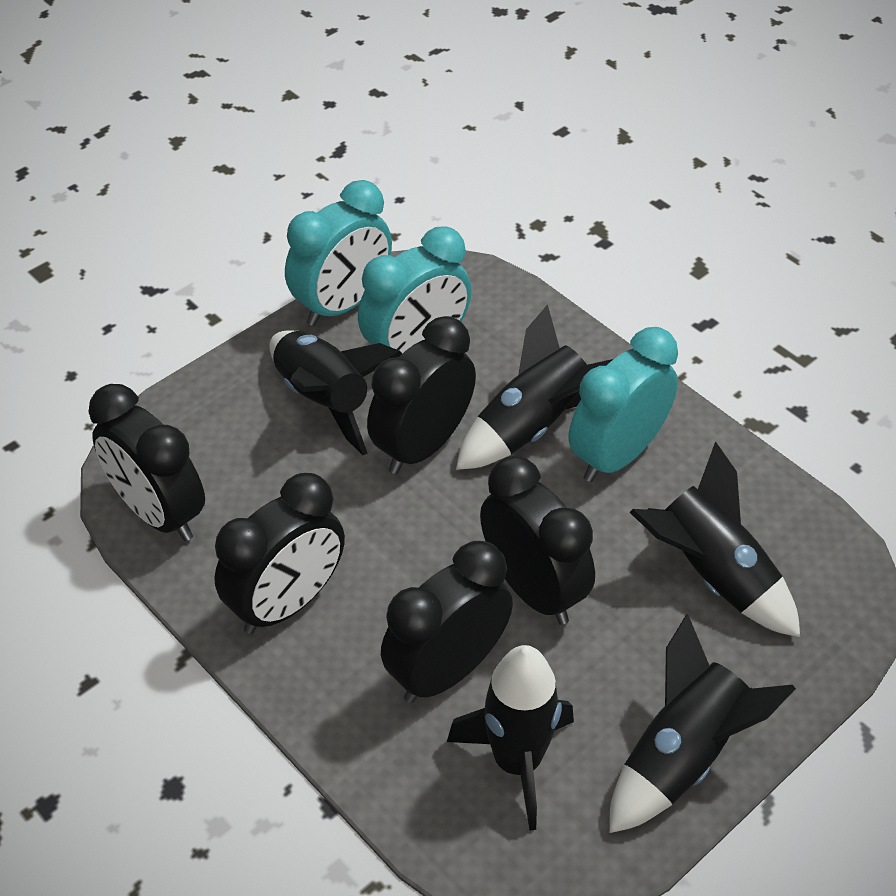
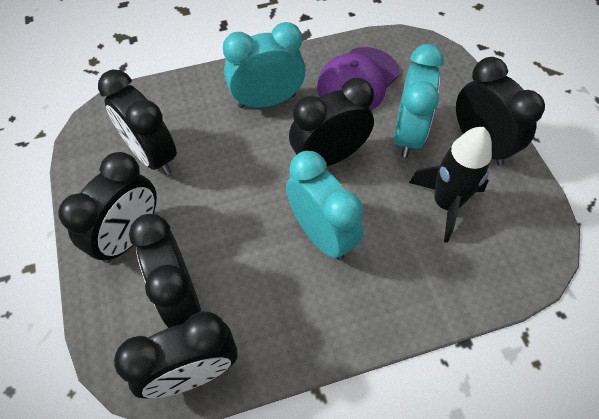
black clock: 5 -> 6
black rocket: 5 -> 1
purple cap: 0 -> 1

